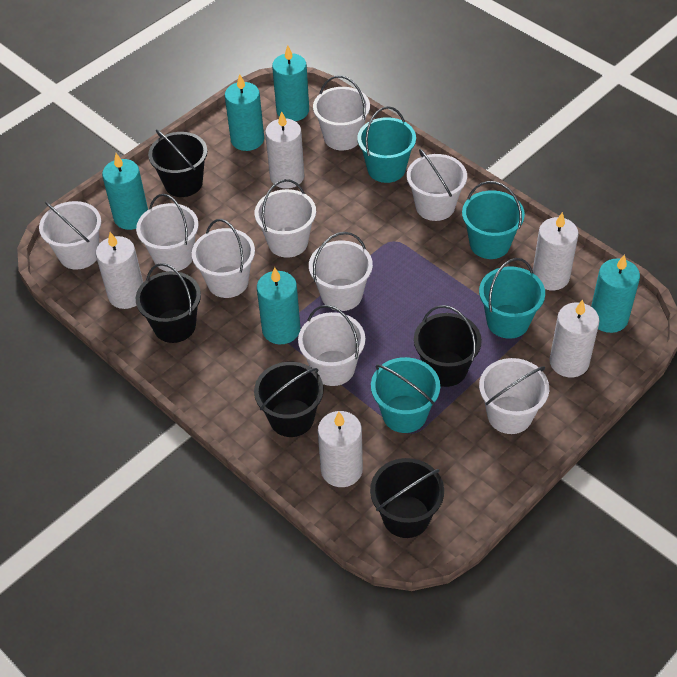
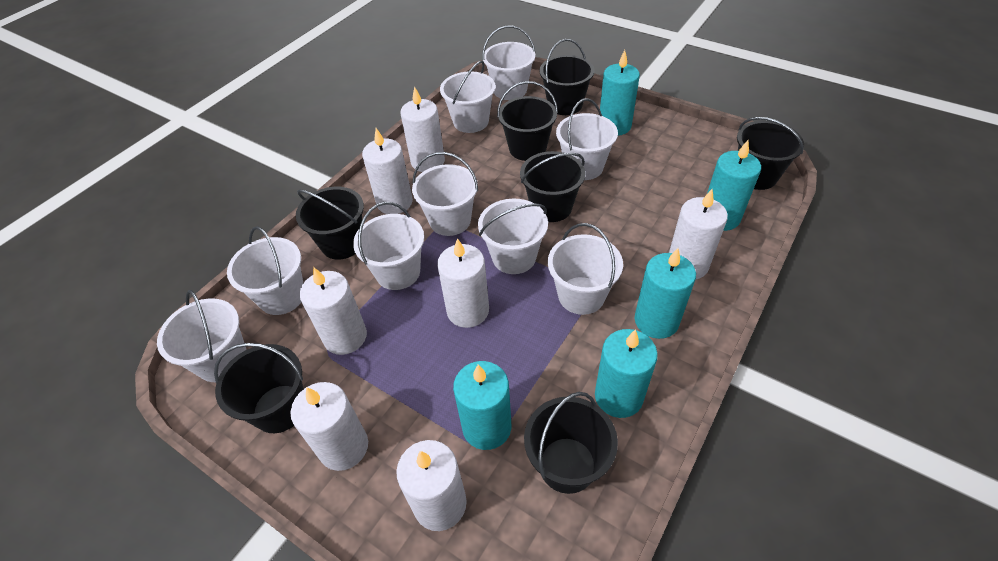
black bucket: 5 -> 7
turquoise bucket: 4 -> 0
white candle: 5 -> 7

